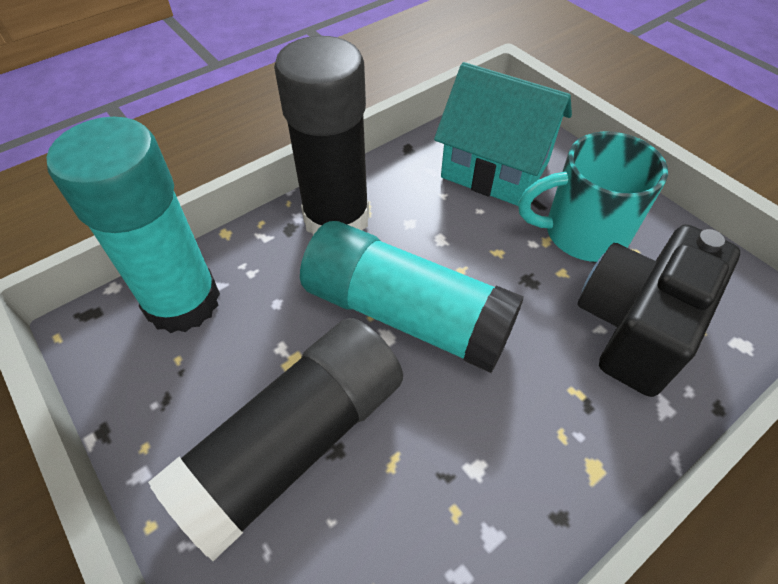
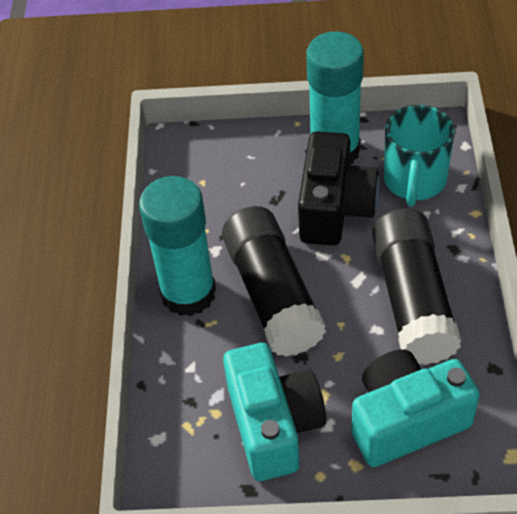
turquoise camera: 0 -> 2
turquoise house: 1 -> 0

